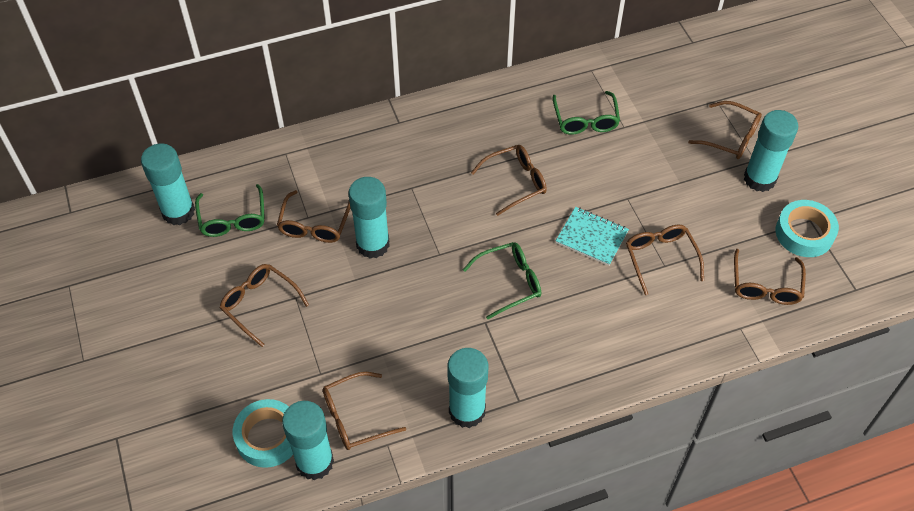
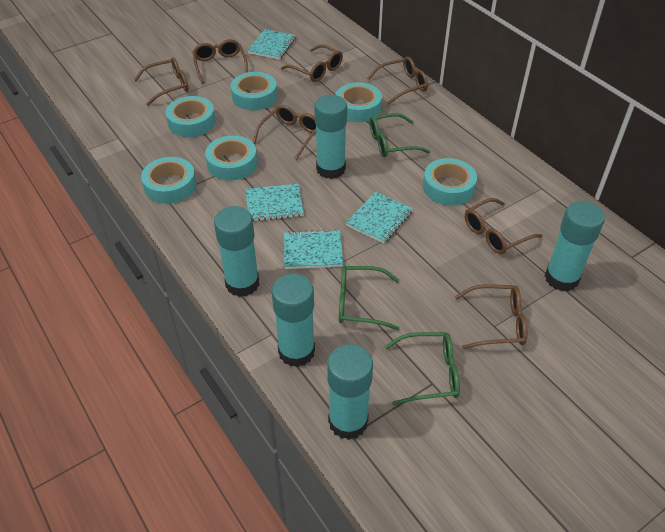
turquoise notebook: 1 -> 4
turquoise tape: 2 -> 6

